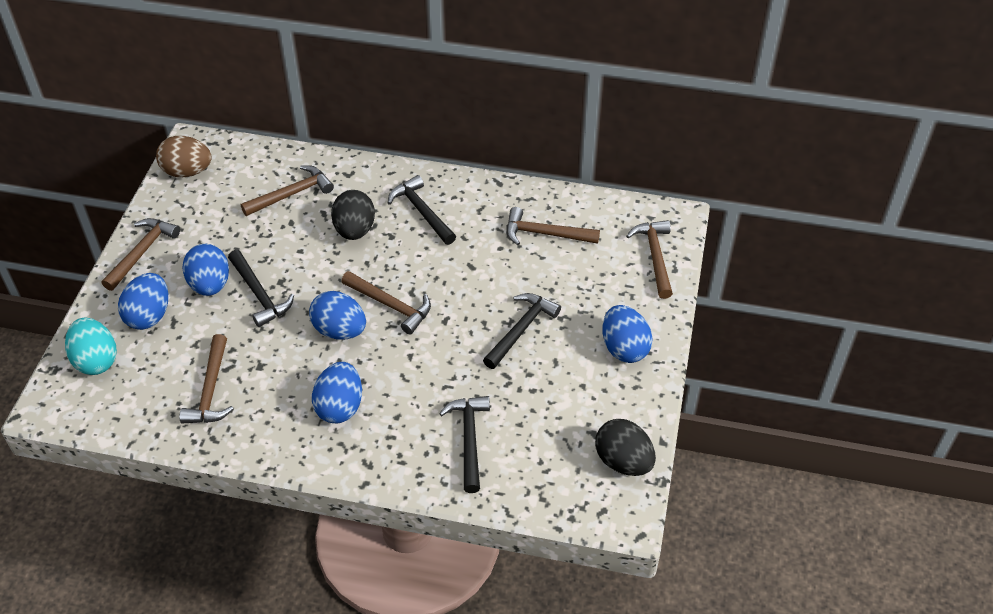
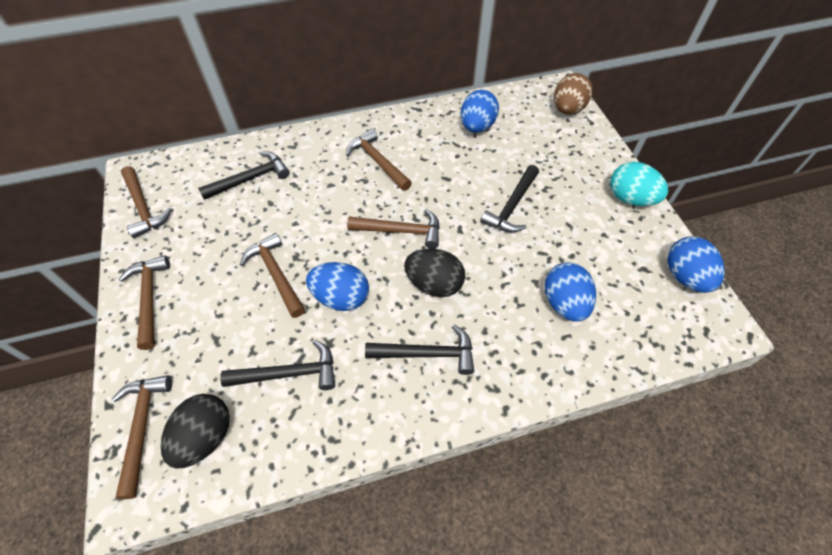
blue egg: 5 -> 4

